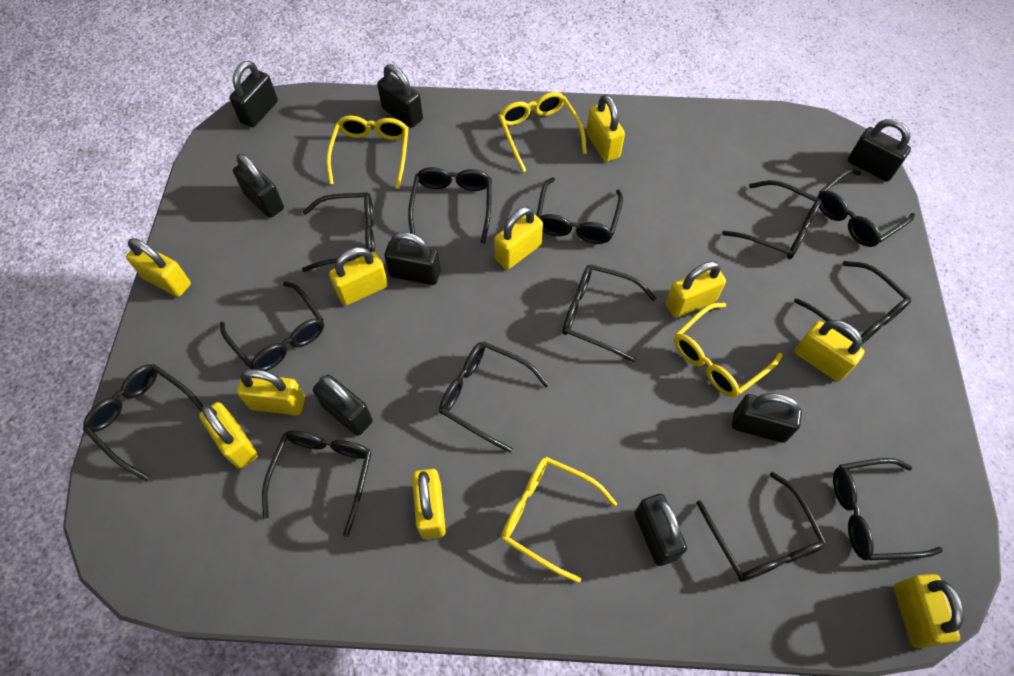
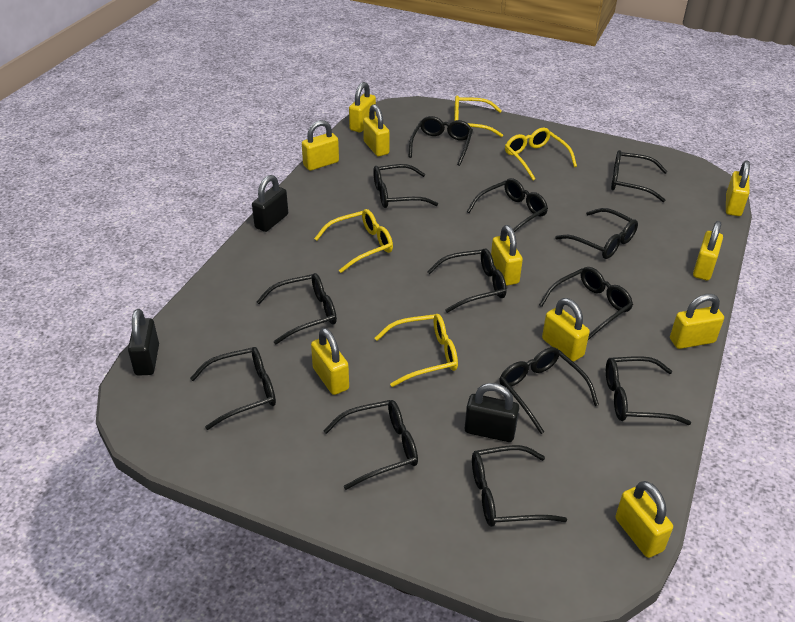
black padlock: 8 -> 3

